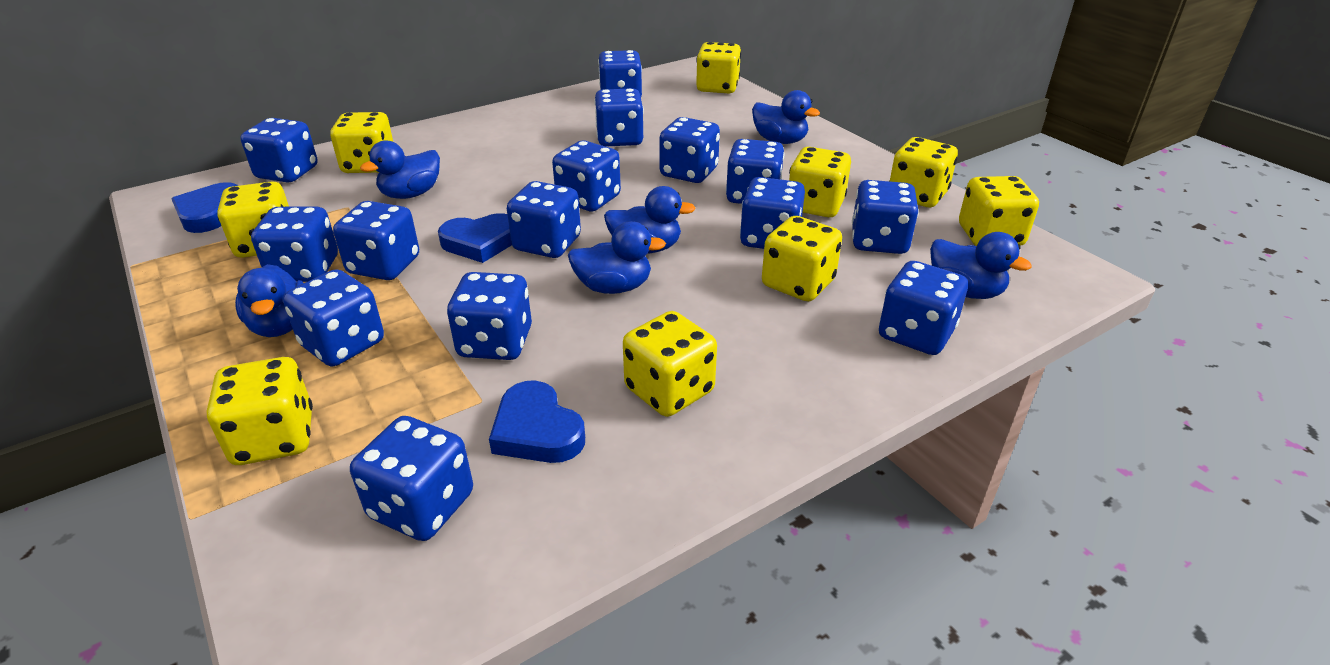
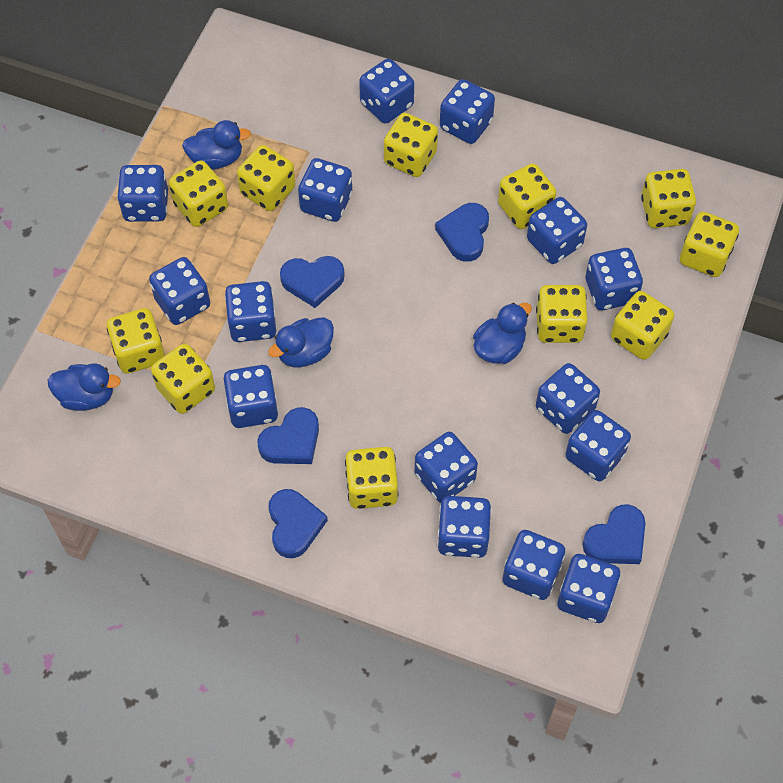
blue duck: 6 -> 4
blue heart: 3 -> 5
yellow dice: 9 -> 11

